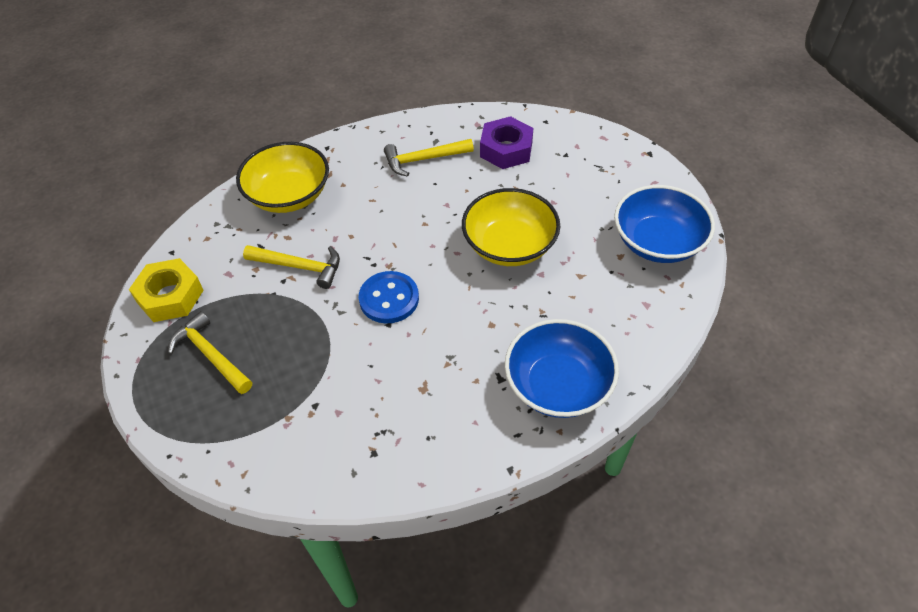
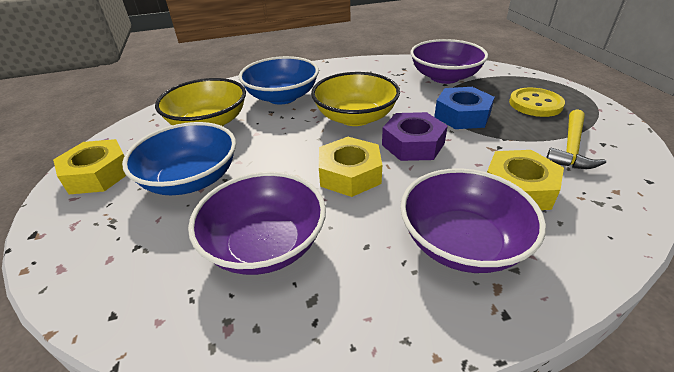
blue button: 1 -> 0
blue nut: 0 -> 1
purple bowl: 0 -> 3
yellow button: 0 -> 1
yellow hammer: 3 -> 1
yellow nut: 1 -> 3

